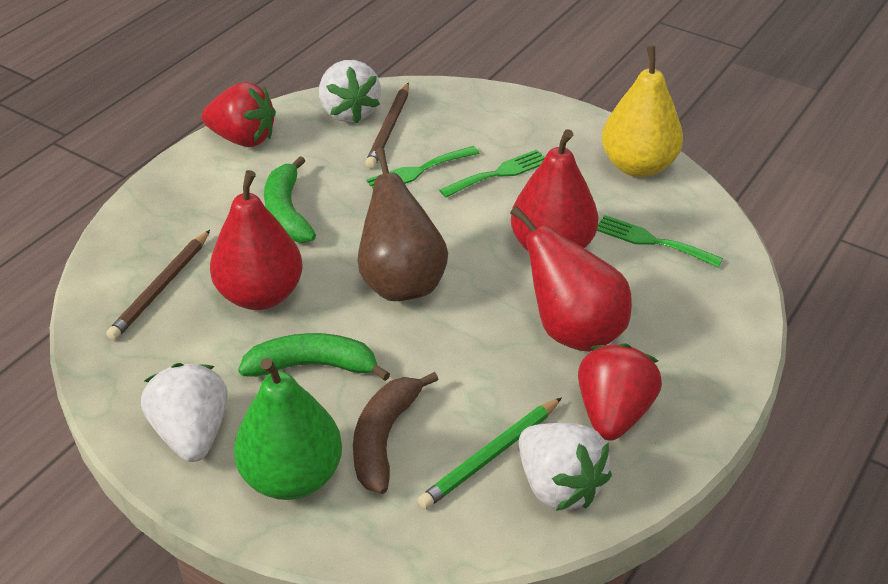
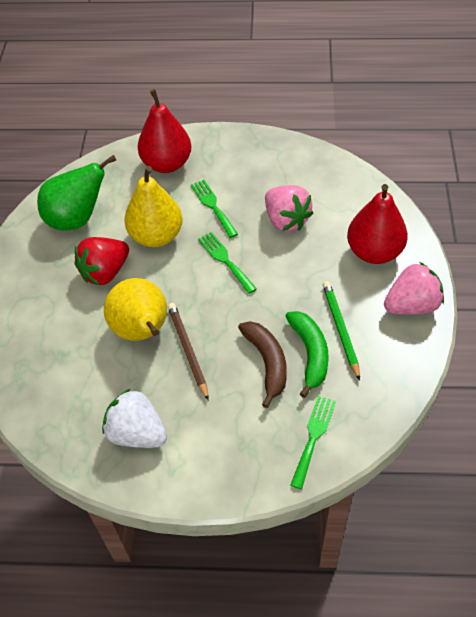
brown pear: 1 -> 0
brown pencil: 2 -> 1
green banana: 2 -> 1
pink strawberry: 0 -> 2
red pear: 3 -> 2
red strawberry: 2 -> 1
white strawberry: 3 -> 1
yellow pear: 1 -> 2

